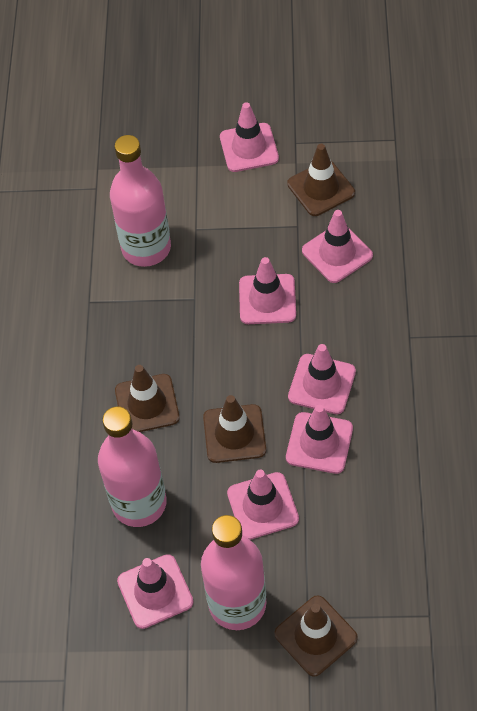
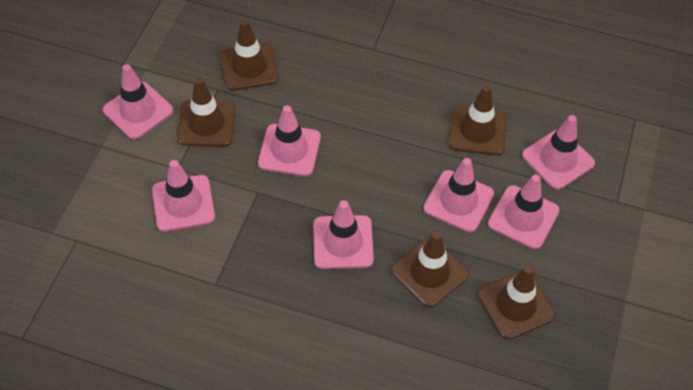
brown traffic cone: 4 -> 5
pink bottle: 3 -> 0

